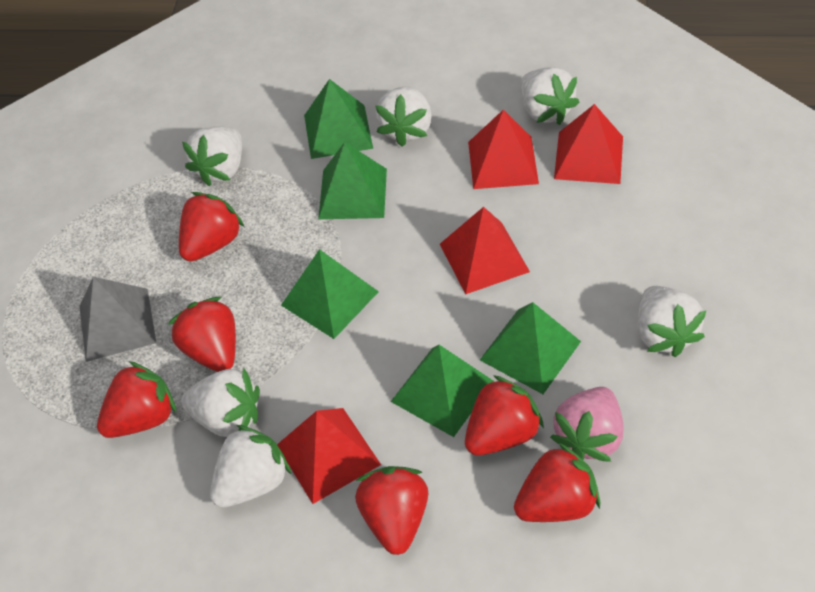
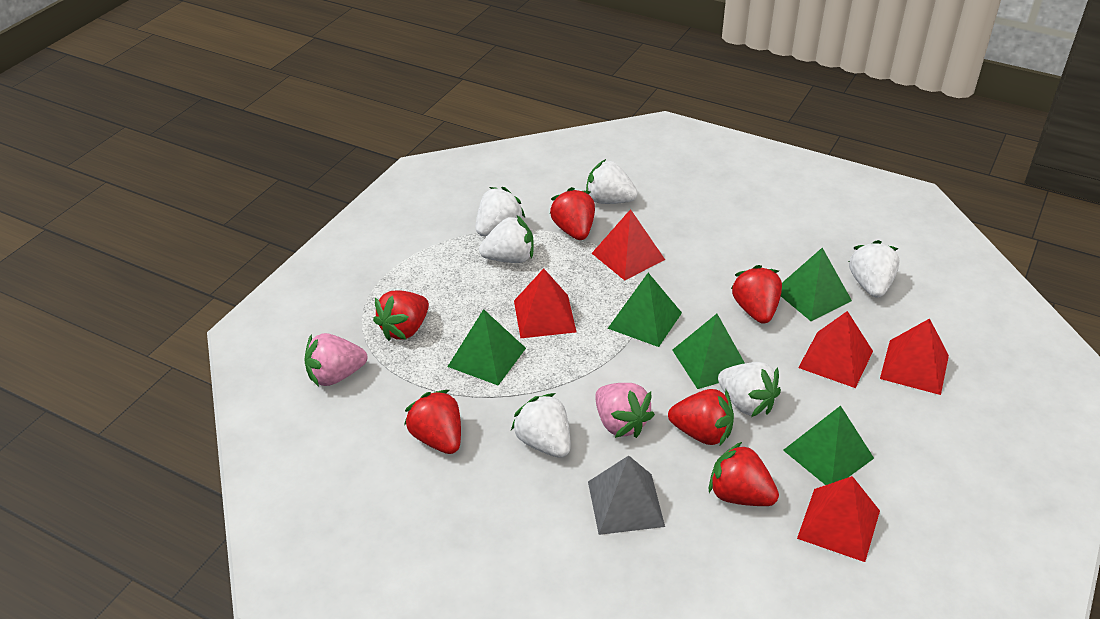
pink strawberry: 1 -> 2
red pyramid: 4 -> 5

